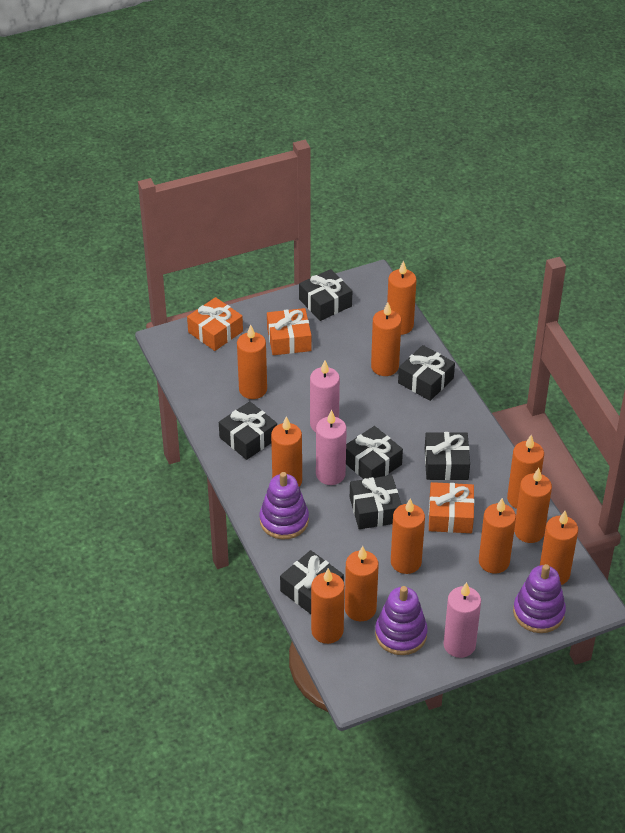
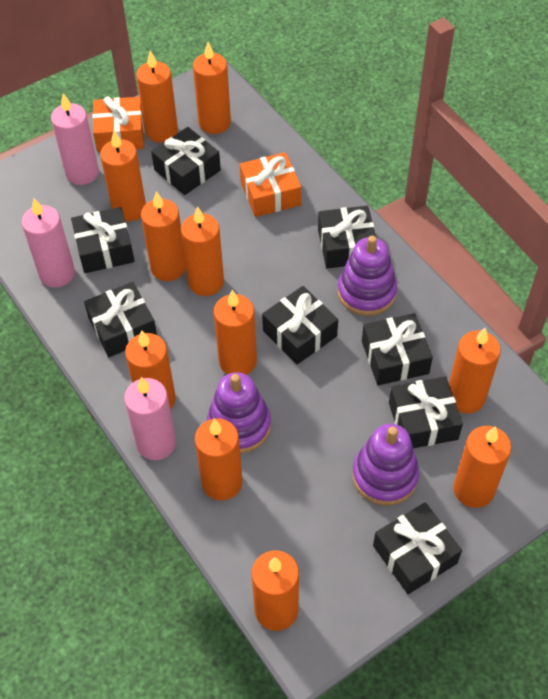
black gift: 7 -> 8
orange gift: 3 -> 2

